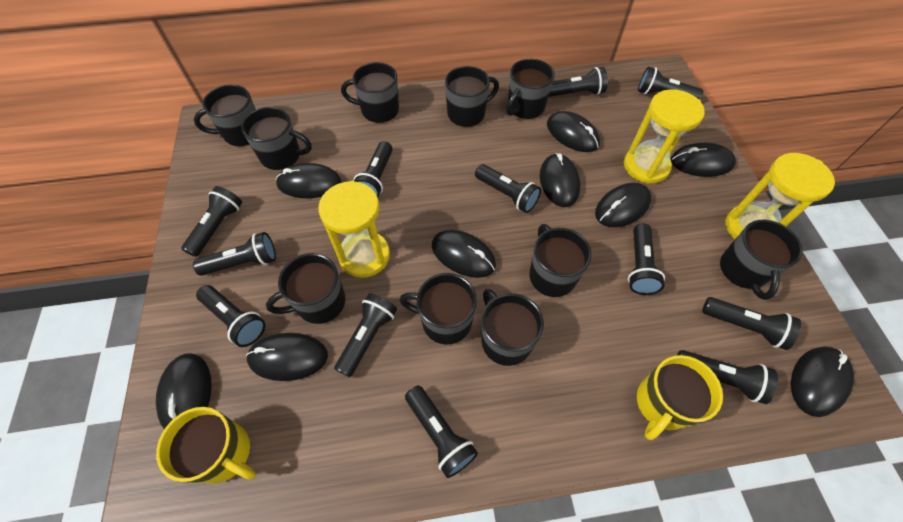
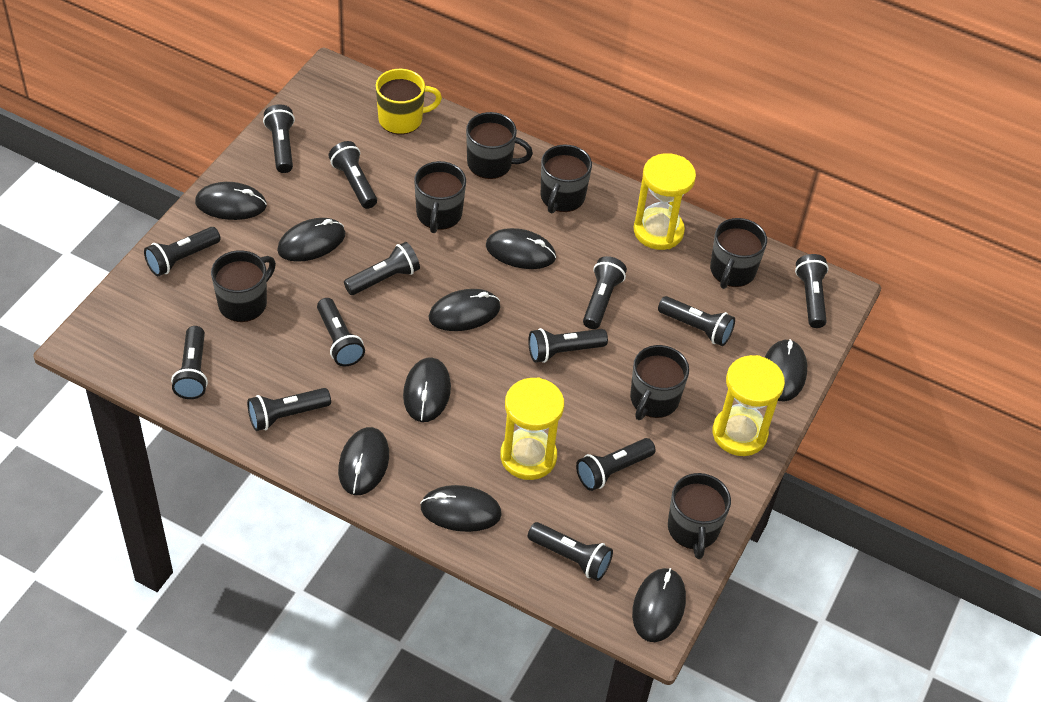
black flashlight: 12 -> 13
black mug: 10 -> 7
yellow mug: 2 -> 1

